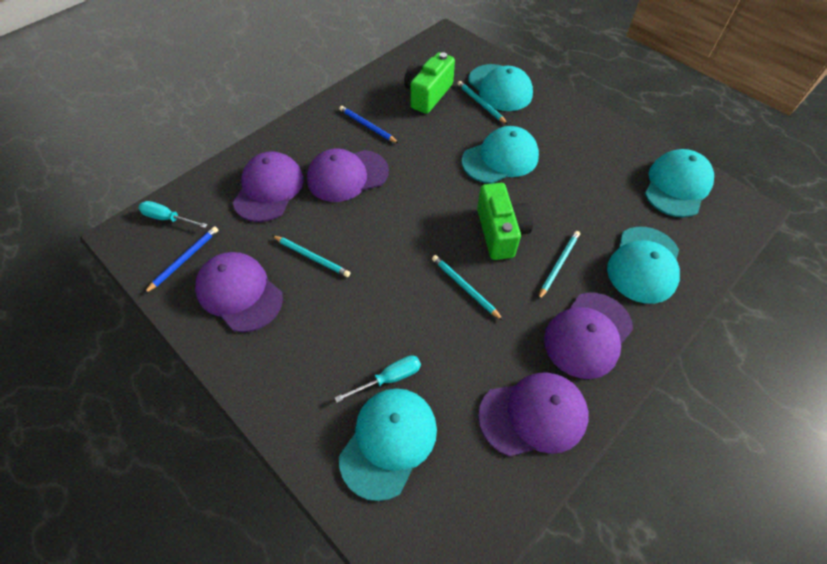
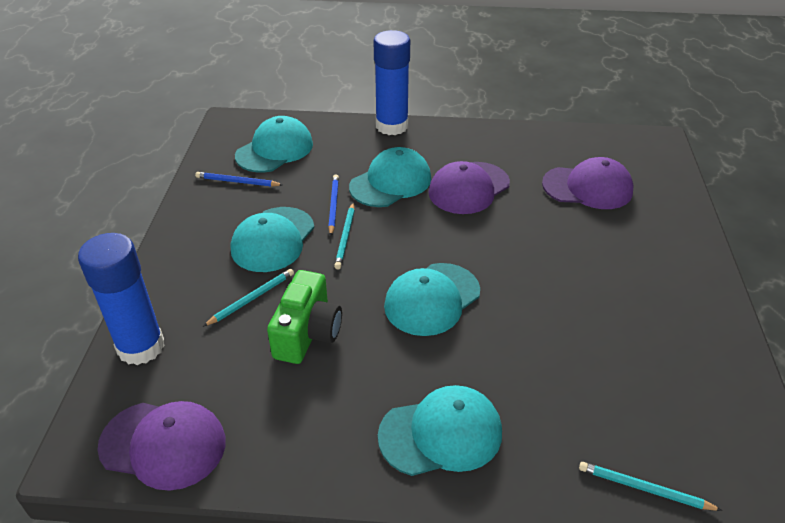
blue glue stick: 0 -> 2
green camera: 2 -> 1
purple cap: 5 -> 3
turquoise pencil: 4 -> 3
turquoise screwdriver: 2 -> 0

